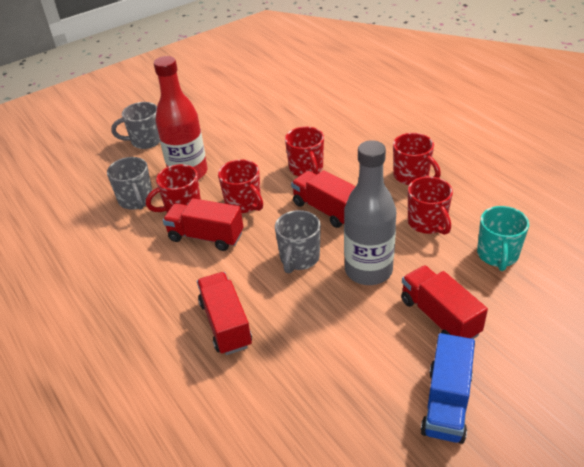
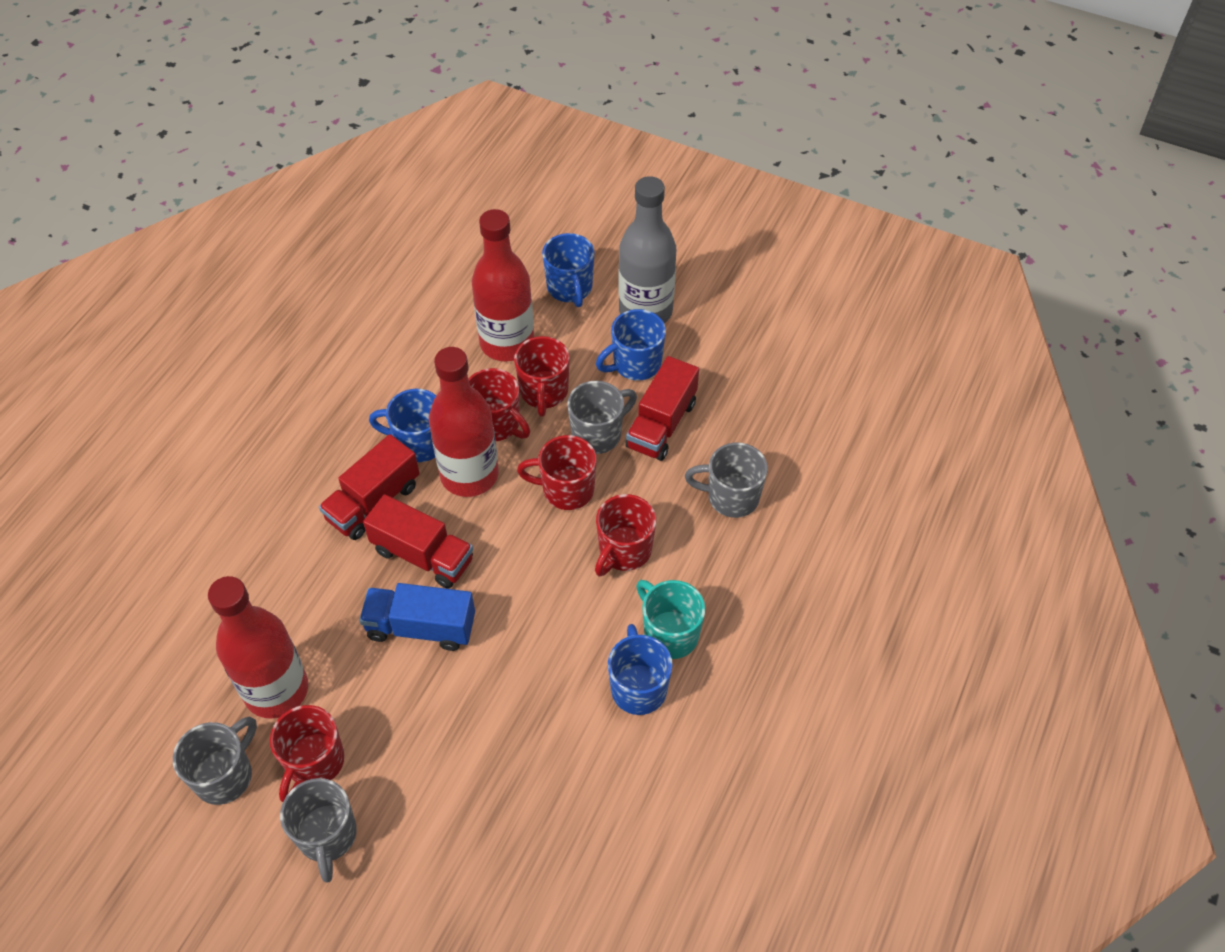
blue mug: 0 -> 4
grey mug: 3 -> 4
red bottle: 1 -> 3
red truck: 4 -> 3

